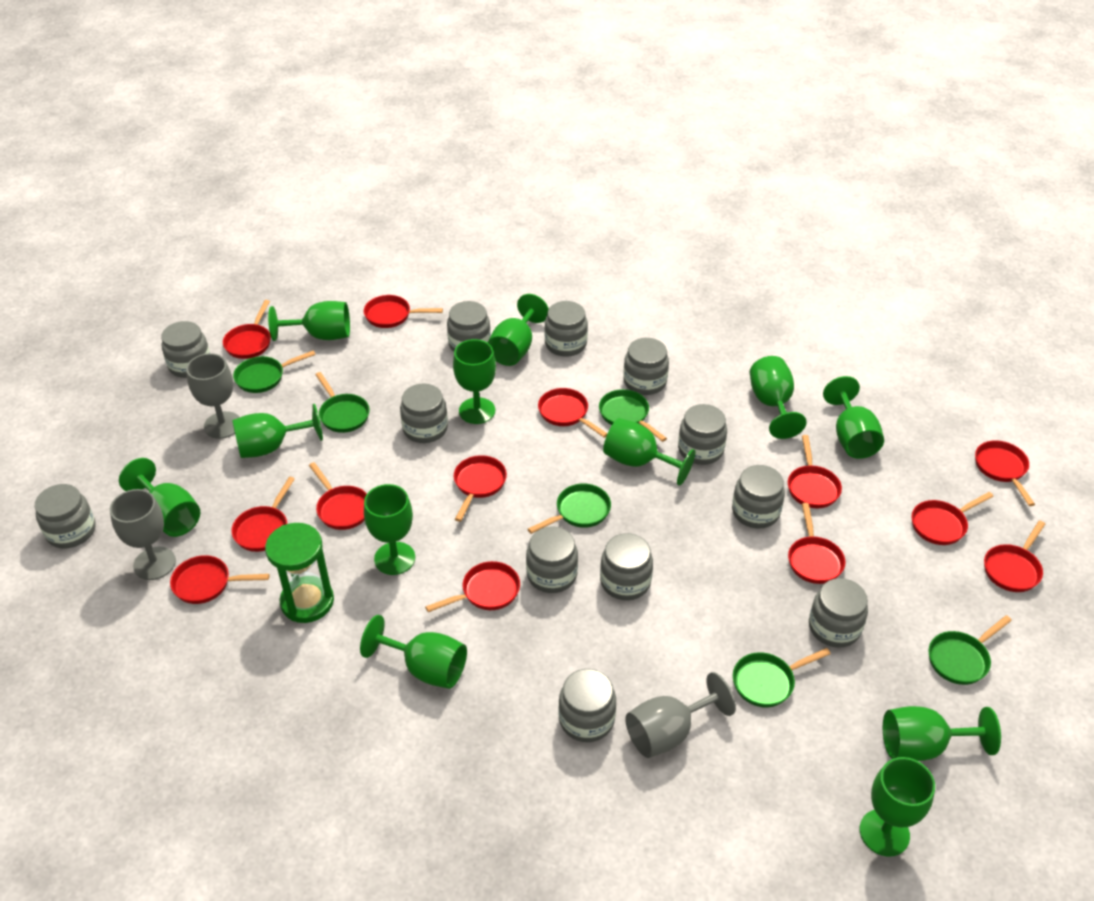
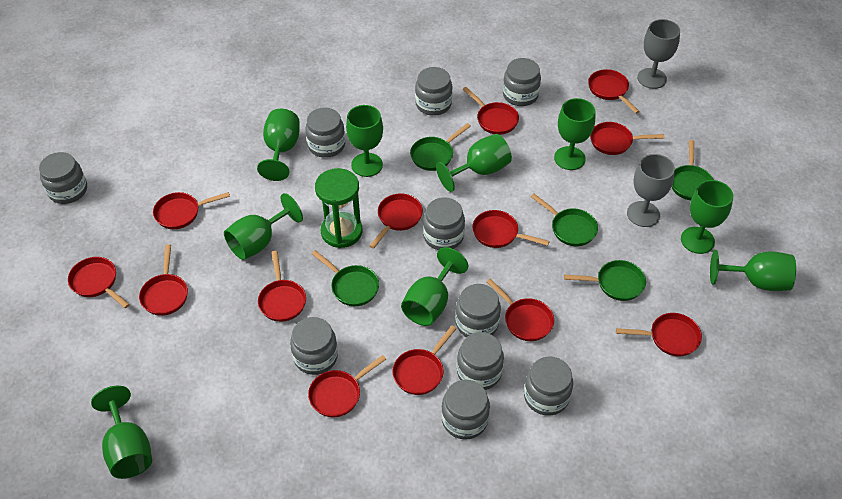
green goblet: 12 -> 9
green pan: 6 -> 5
grey goblet: 3 -> 2
grey jar: 12 -> 10

